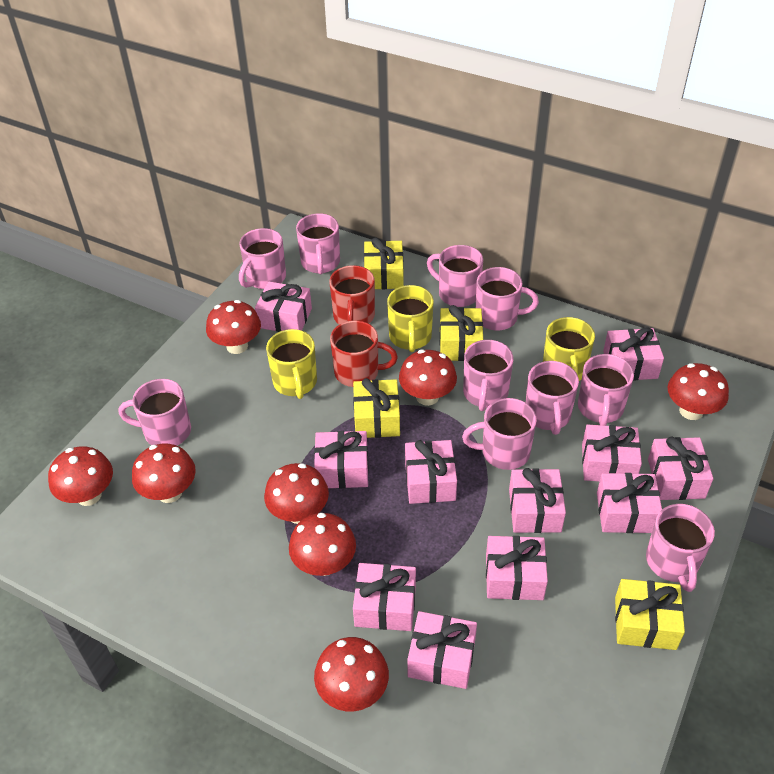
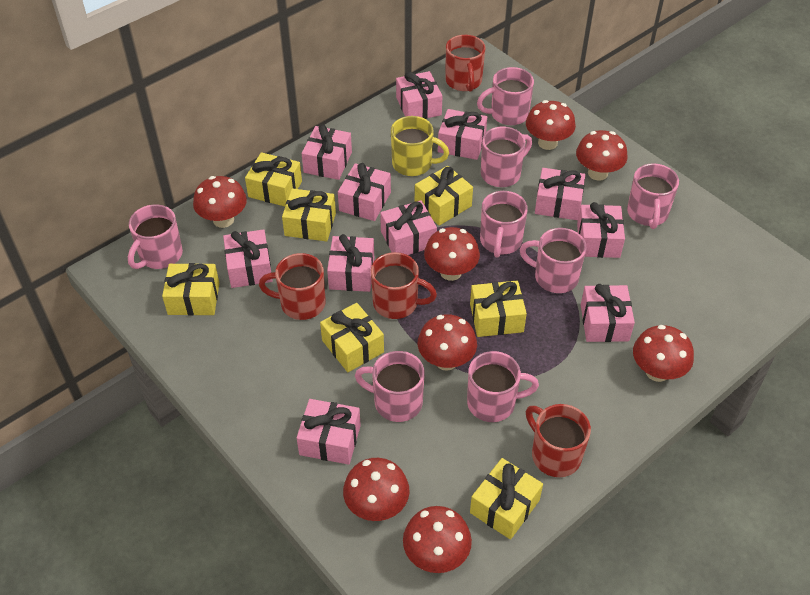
pink mug: 10 -> 8
red mug: 2 -> 4
yellow gift: 4 -> 7
yellow mug: 3 -> 1

